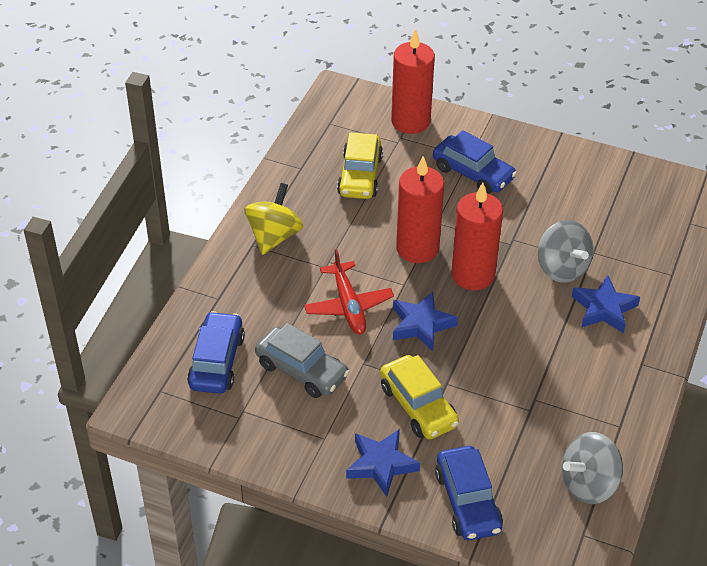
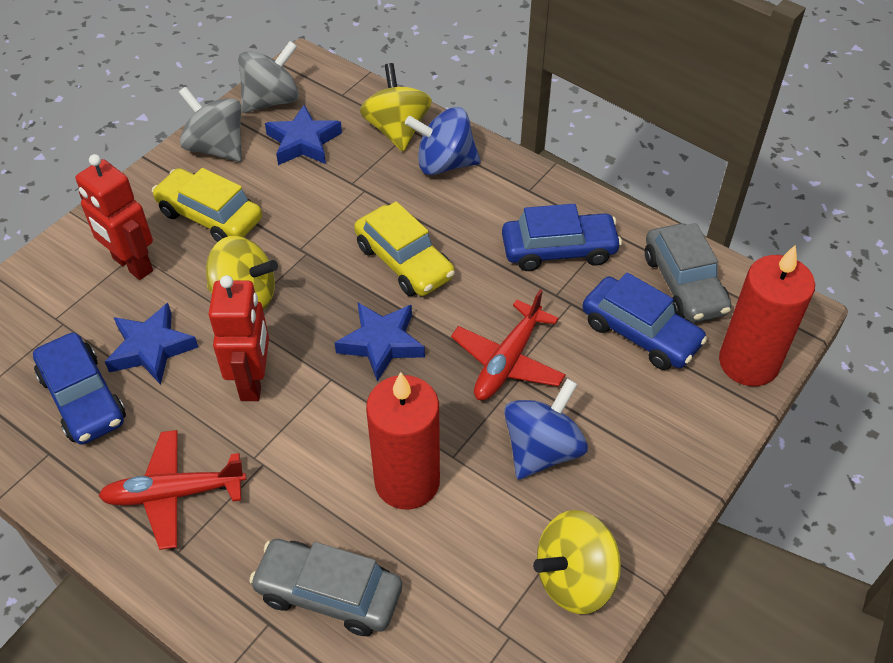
blue spinning top: 0 -> 2
grey car: 1 -> 2
red candle: 3 -> 2
red plane: 1 -> 2
red robot: 0 -> 2
yellow spinning top: 1 -> 3

